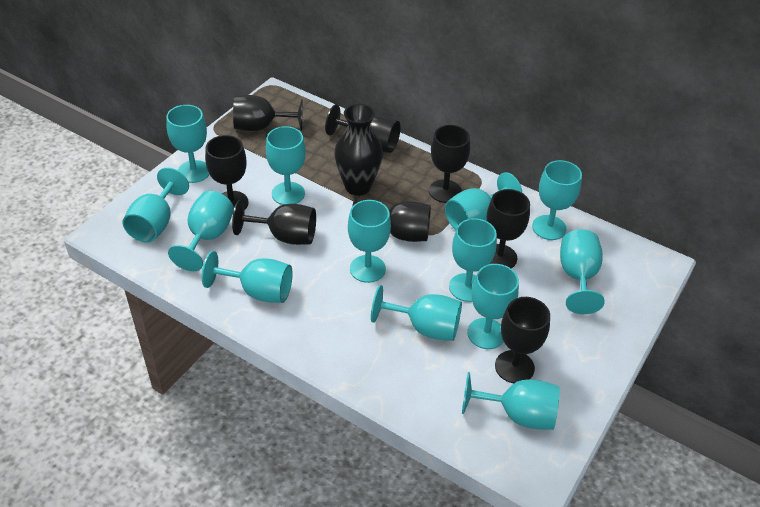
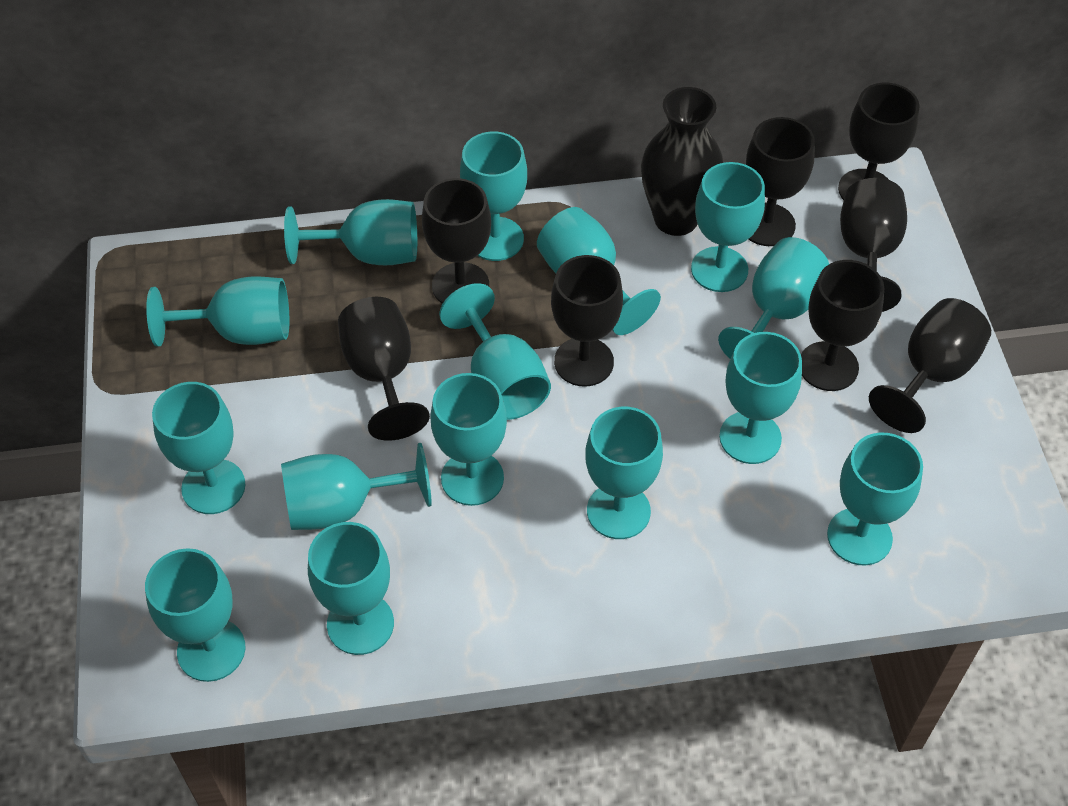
turquoise goblet: 13 -> 15

